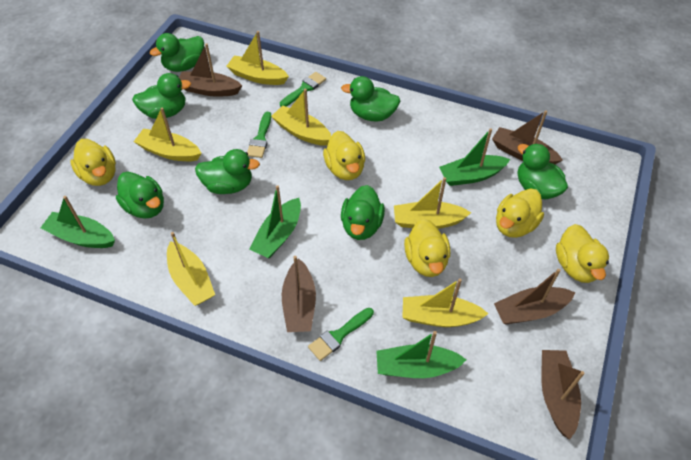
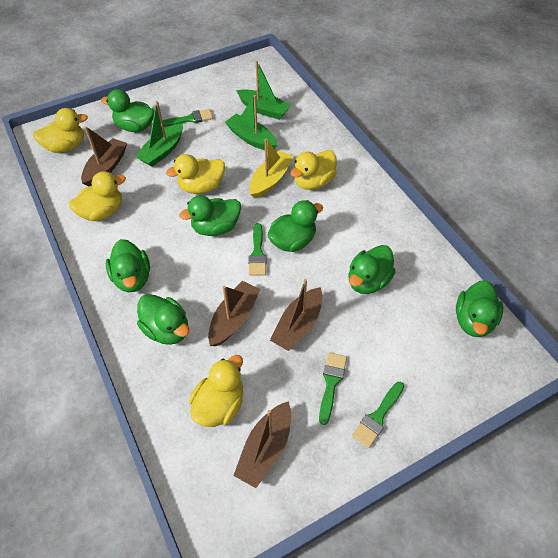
brown boat: 5 -> 4
green boat: 4 -> 3
green brush: 3 -> 4
yellow boat: 6 -> 1

